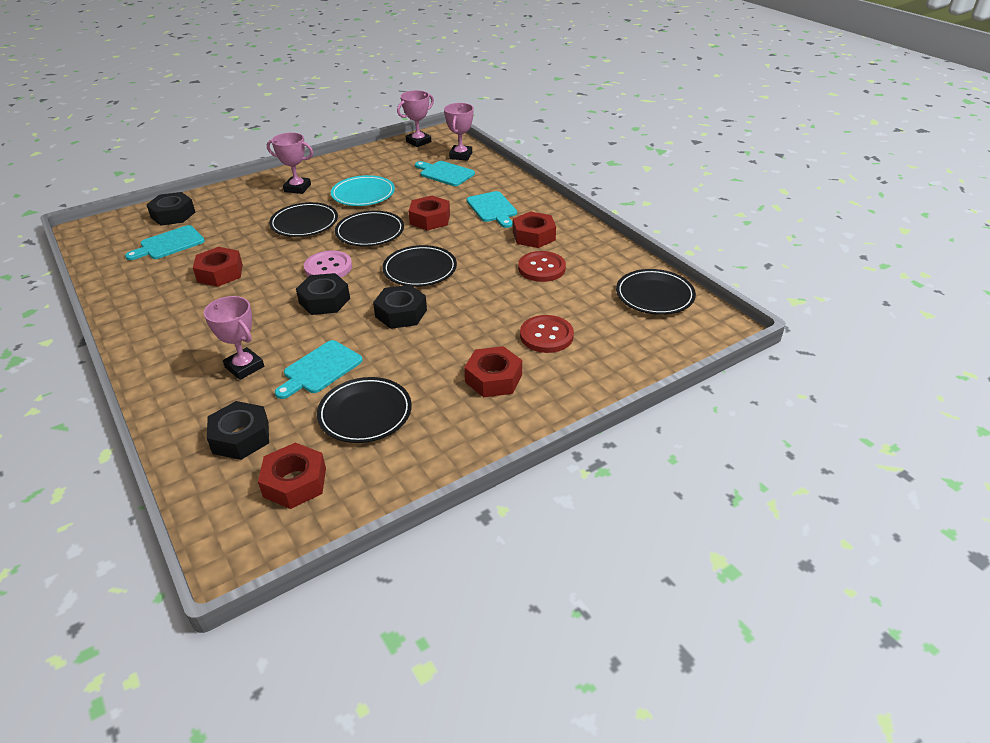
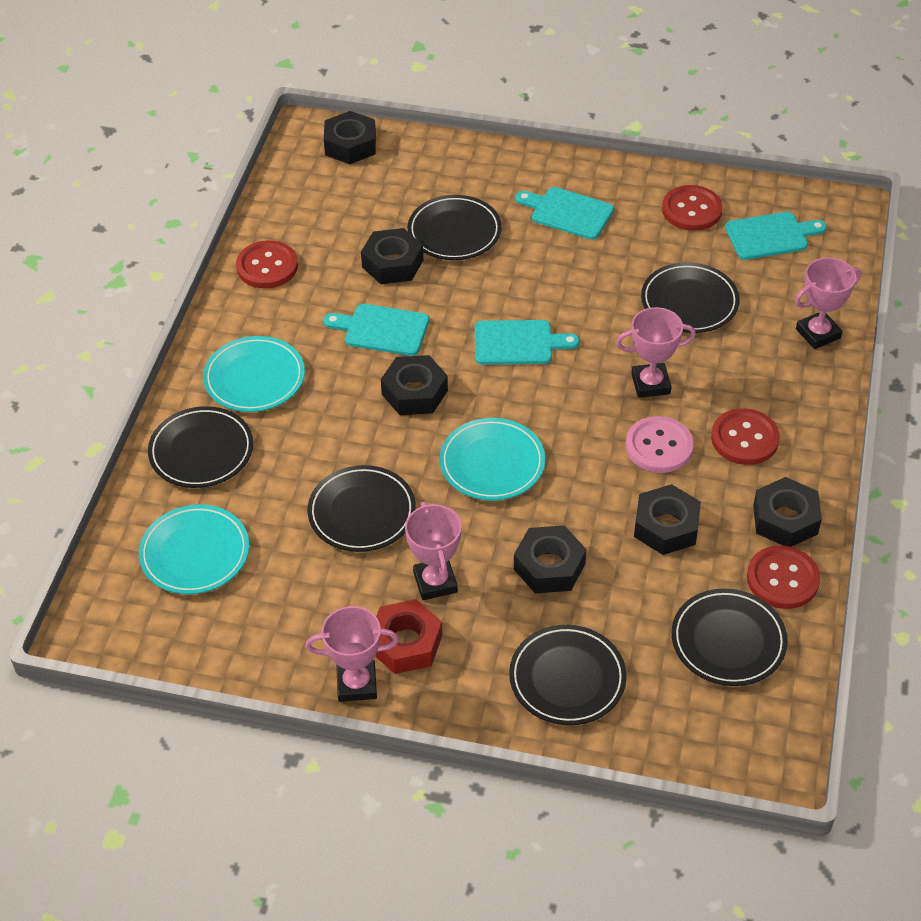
black nut: 4 -> 6
black plate: 5 -> 6
red button: 2 -> 4
red nut: 5 -> 1
turquoise plate: 1 -> 3

